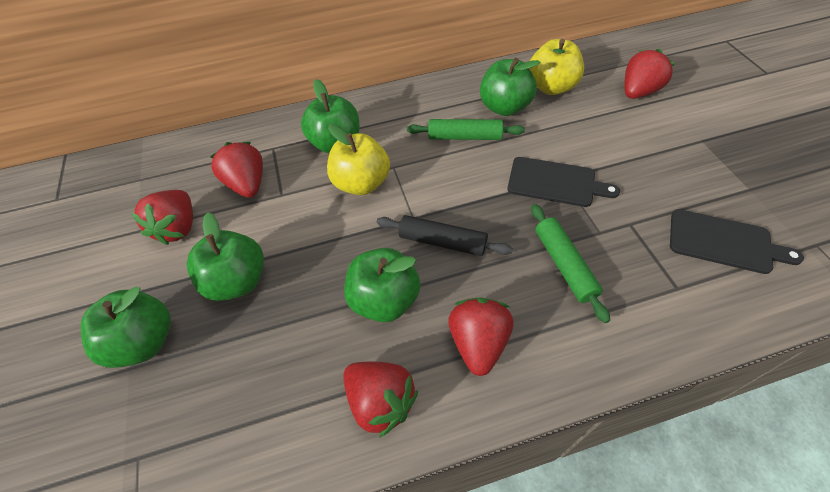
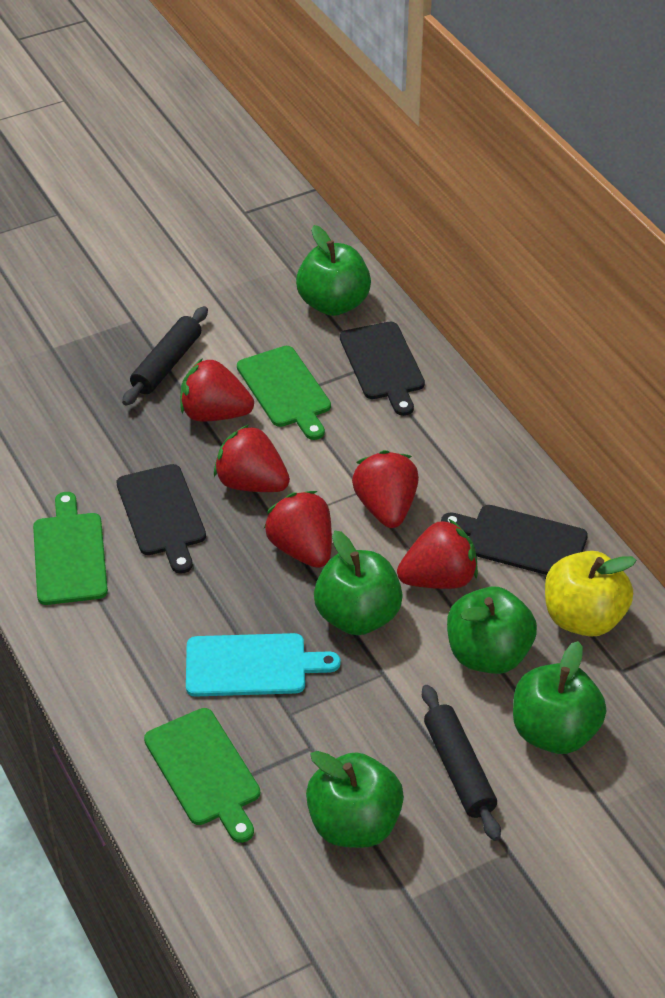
black cutting board: 2 -> 3
black rolling pin: 1 -> 2
green cutting board: 0 -> 3
green rolling pin: 2 -> 0
turquoise cutting board: 0 -> 1
yellow apple: 2 -> 1

